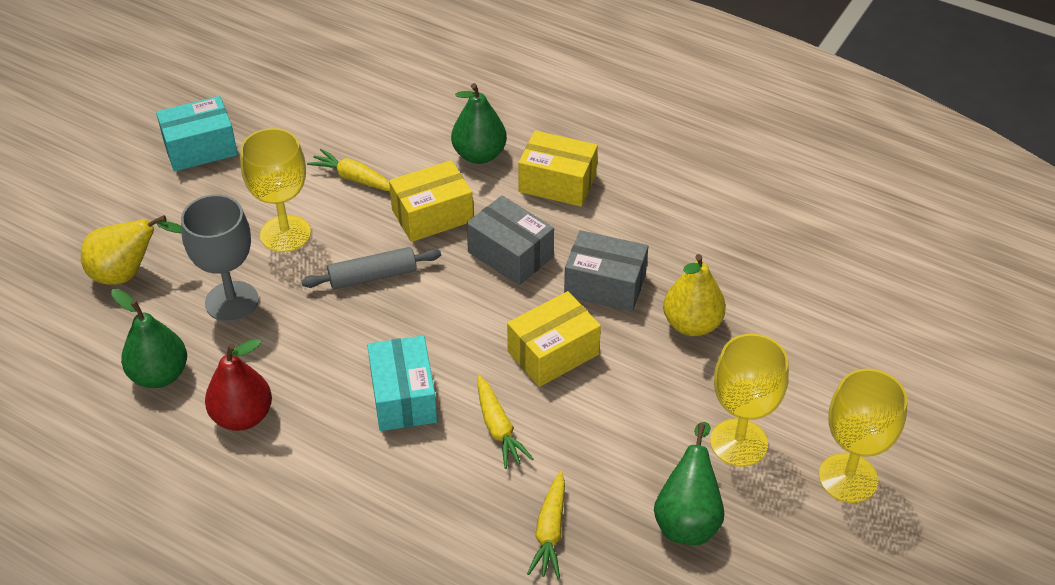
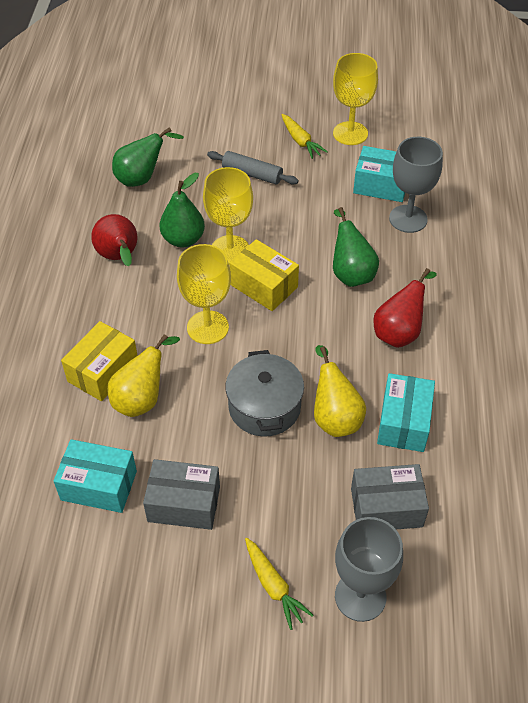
grey goblet: 1 -> 2
grey pot: 0 -> 1
red pear: 1 -> 2
turquoise box: 2 -> 3
yellow box: 3 -> 2
yellow carrot: 3 -> 2

